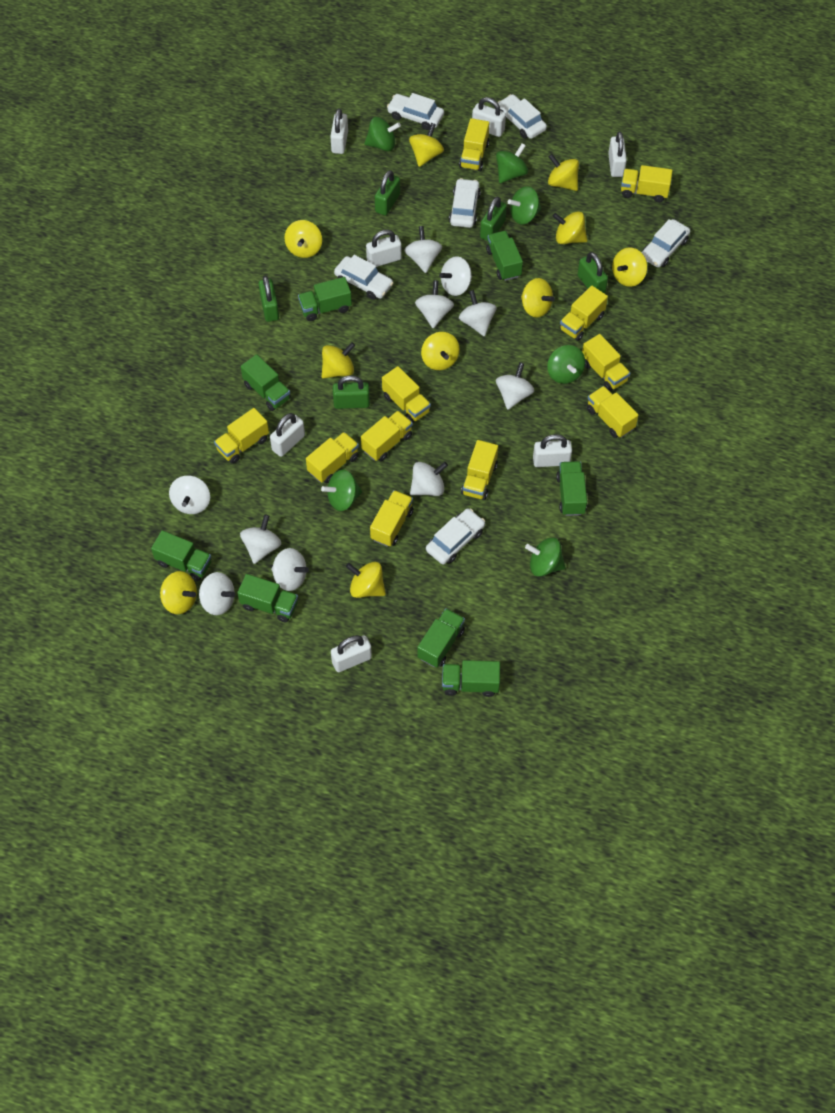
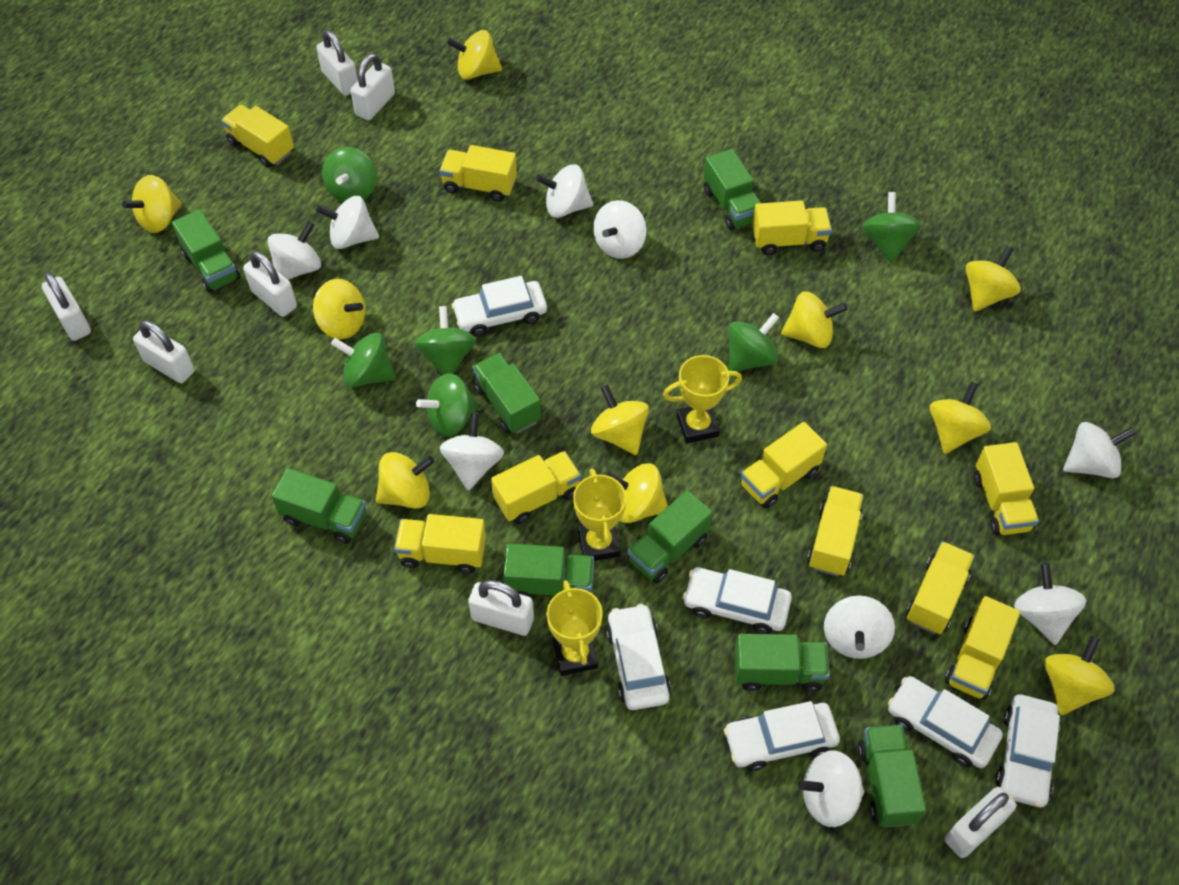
green padlock: 5 -> 0
white spinning top: 10 -> 9
yellow trophy: 0 -> 3
yellow truck: 11 -> 10

